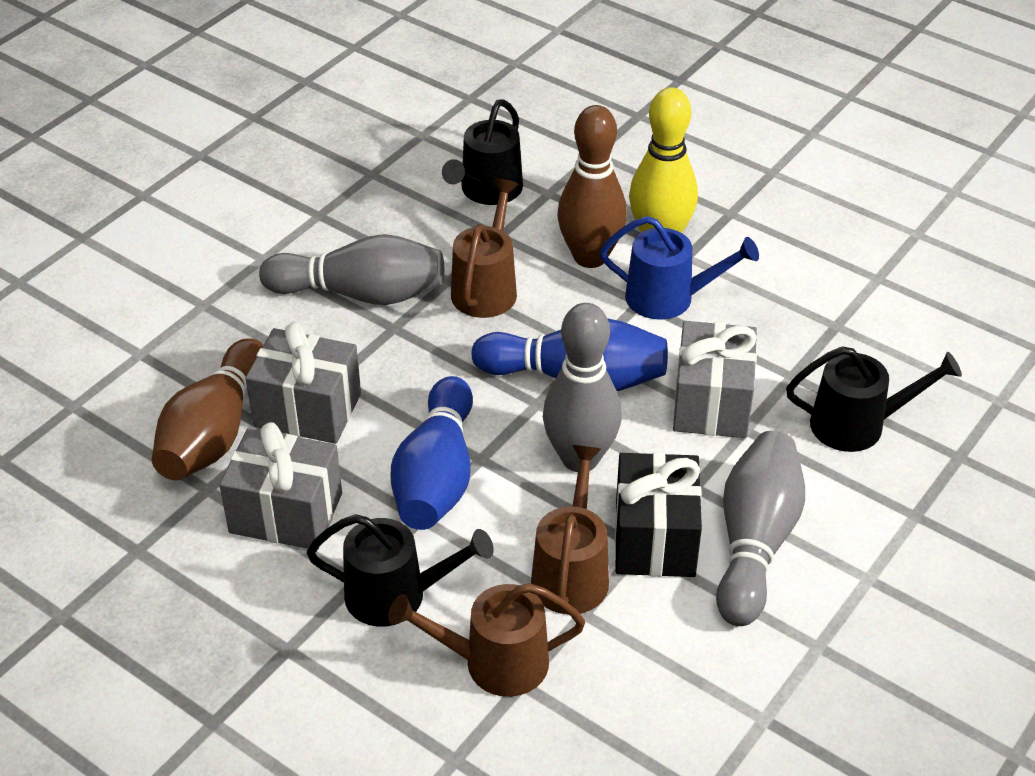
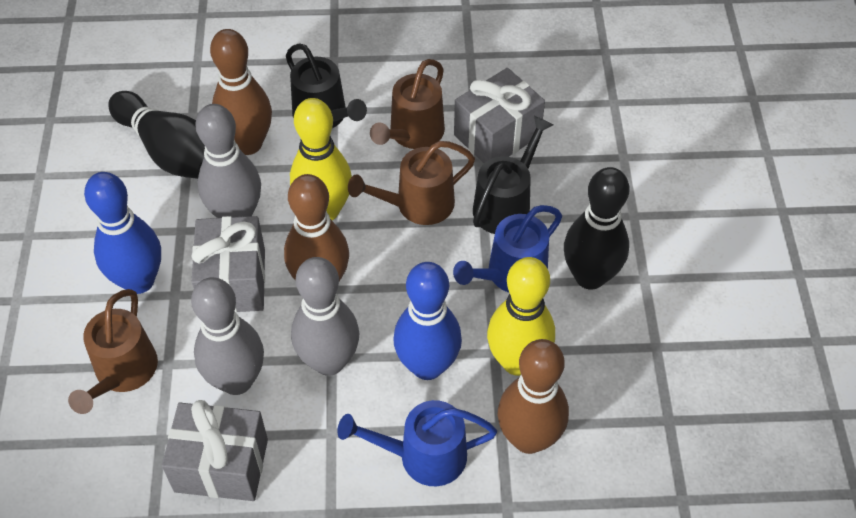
black bowling pin: 0 -> 2
black gift: 1 -> 0
black watering can: 3 -> 2
blue watering can: 1 -> 2
brown bowling pin: 2 -> 3
yellow bowling pin: 1 -> 2

